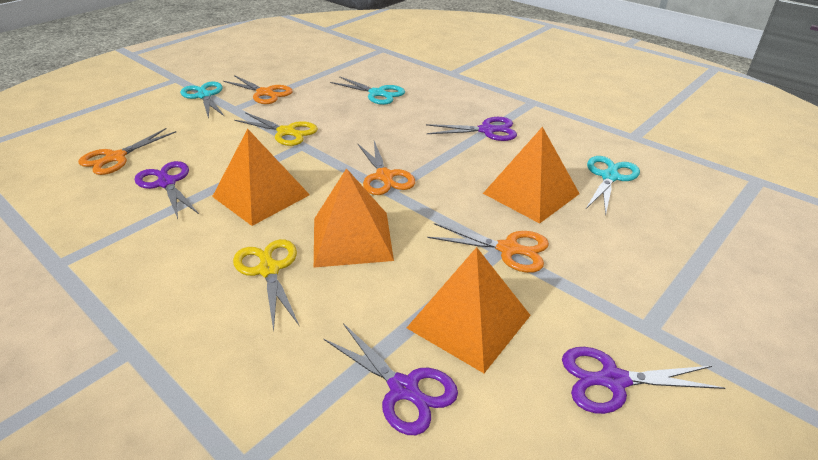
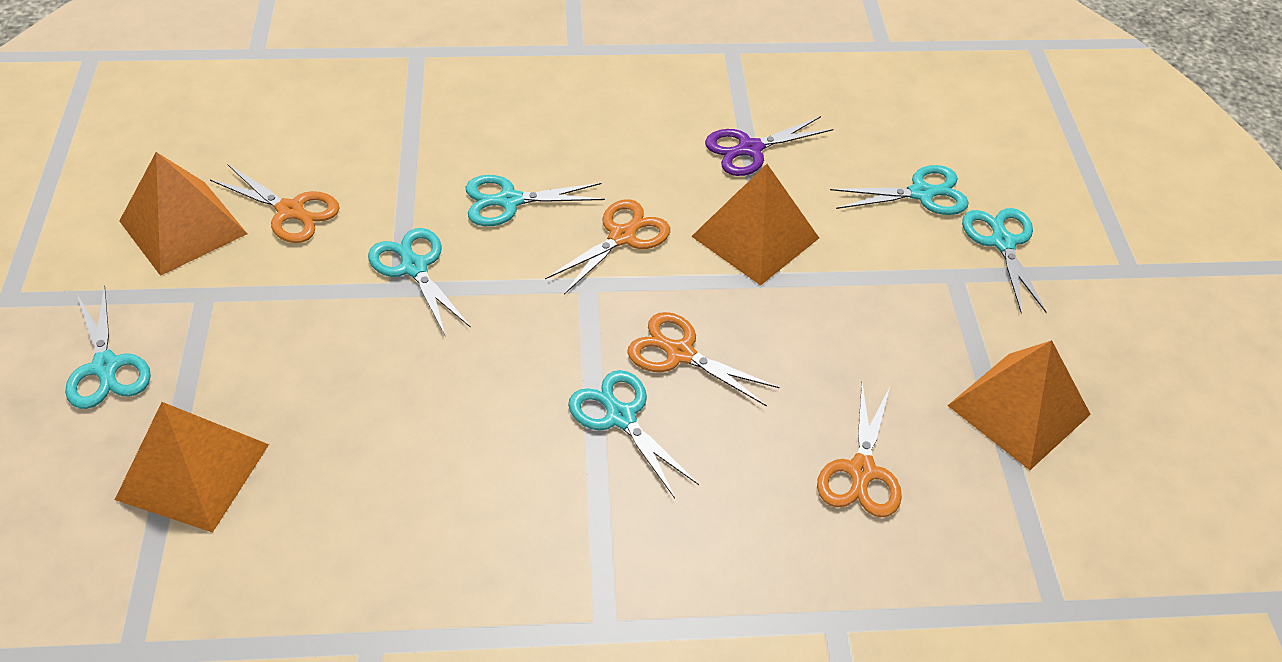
purple scissors: 4 -> 1
turquoise scissors: 3 -> 6
yellow scissors: 2 -> 0

